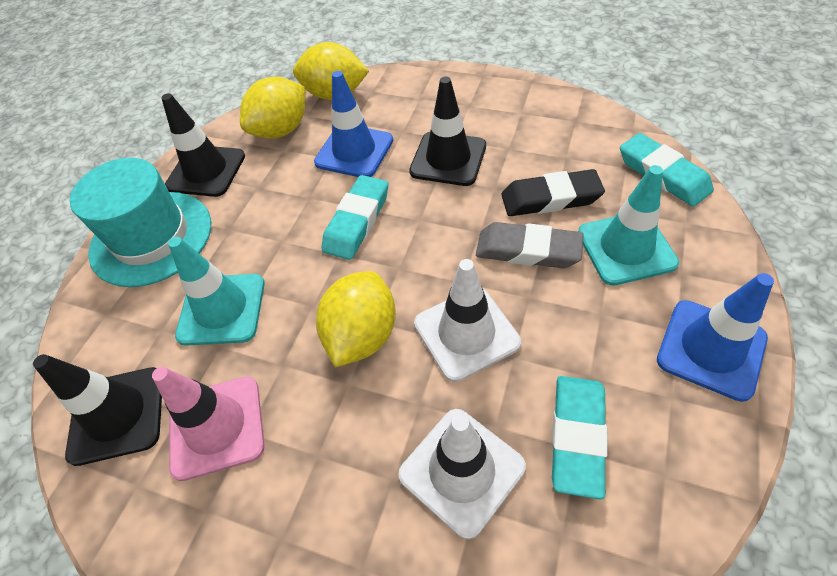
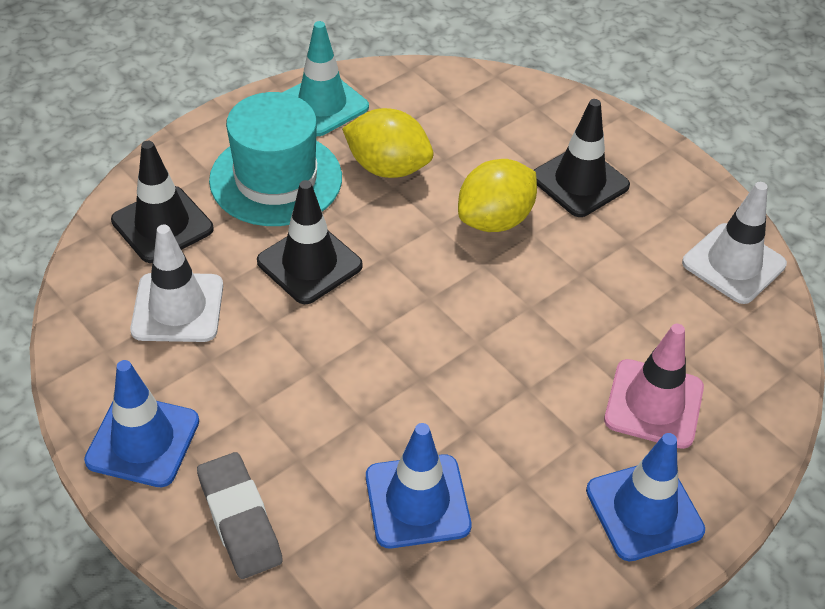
black eraser: 1 -> 0
blue traffic cone: 2 -> 3
turquoise eraser: 3 -> 0
turquoise traffic cone: 2 -> 1
yellow lemon: 3 -> 2

